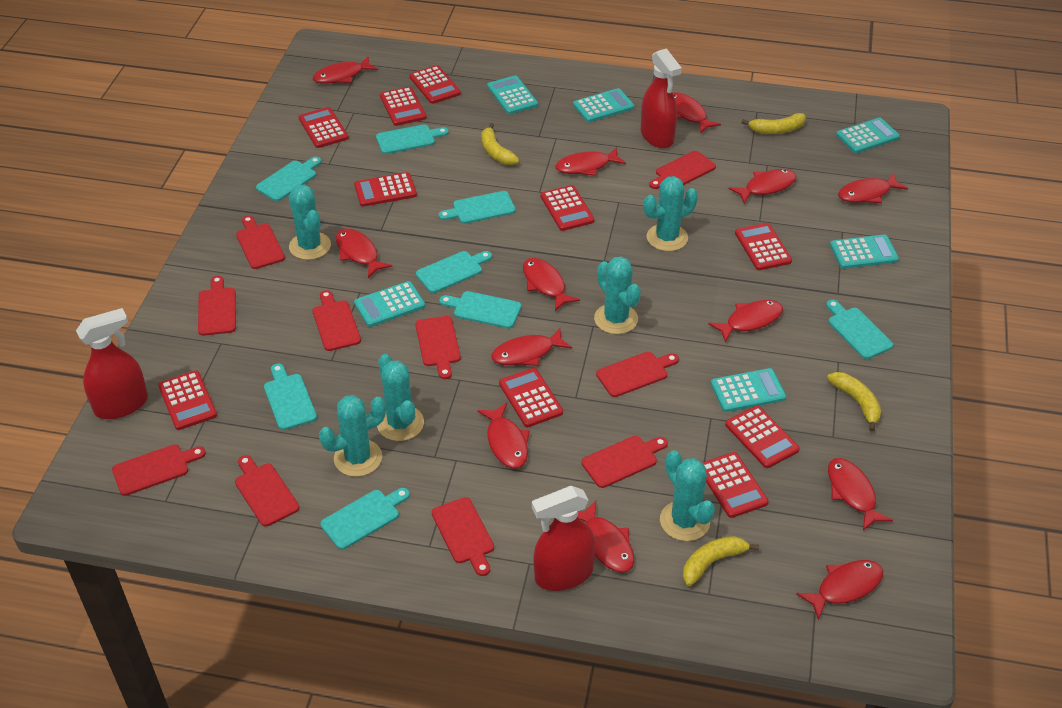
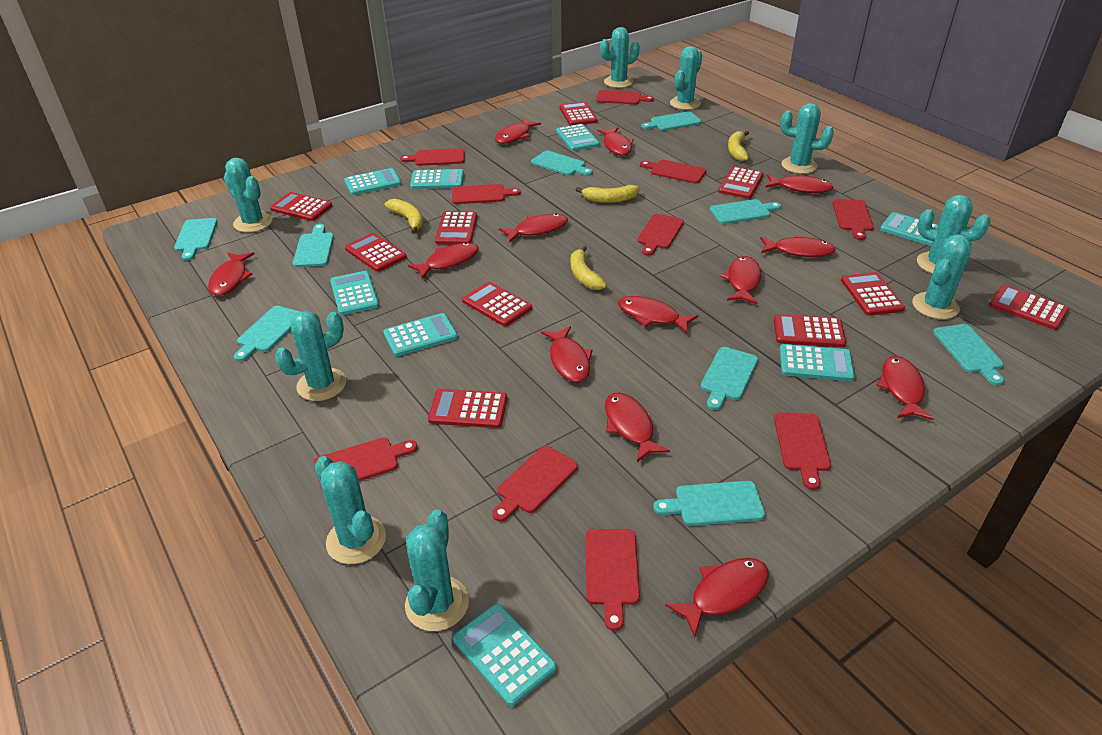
red spray bottle: 3 -> 0
turquoise cactus: 6 -> 9
turquoise calculator: 6 -> 8
turquoise cutting board: 8 -> 9

